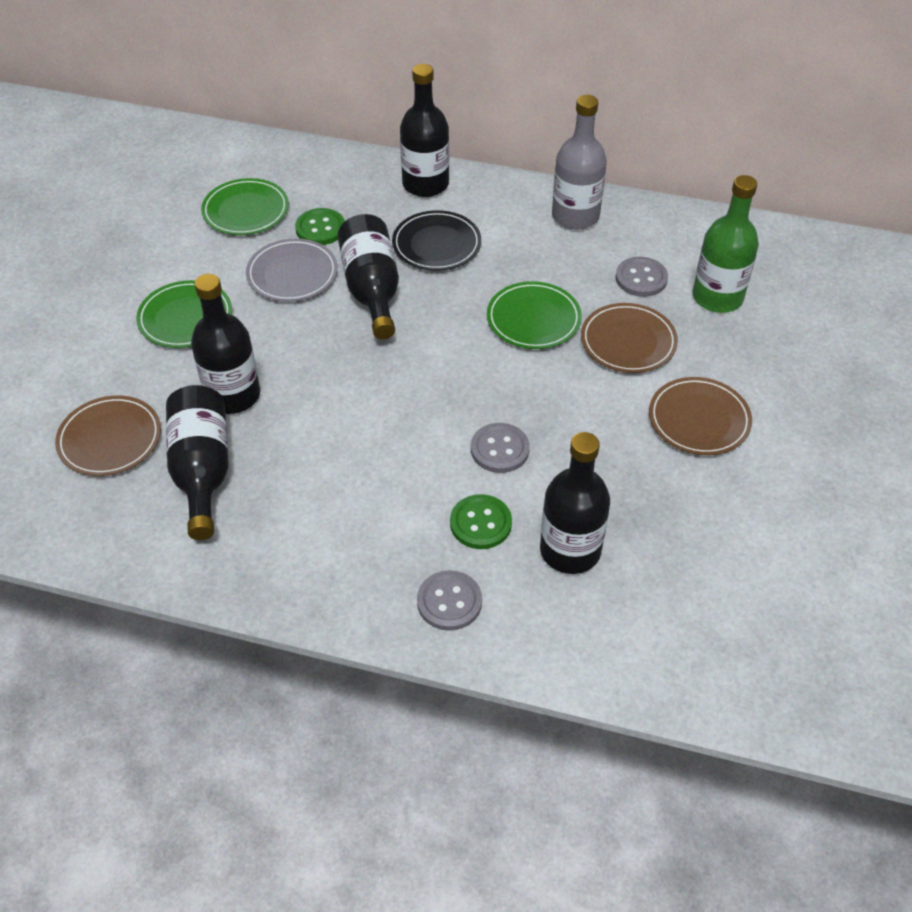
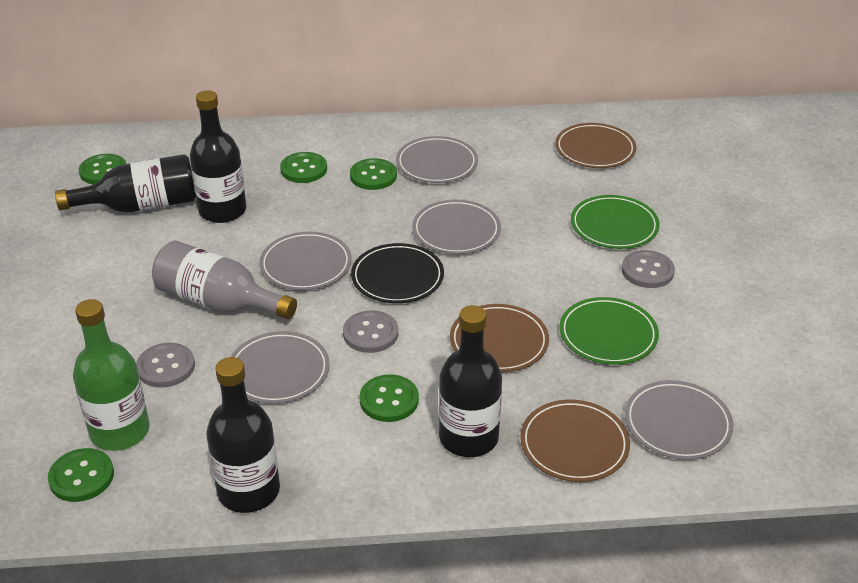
black bottle: 5 -> 4
green button: 2 -> 5
green plate: 3 -> 2
grey plate: 1 -> 5

